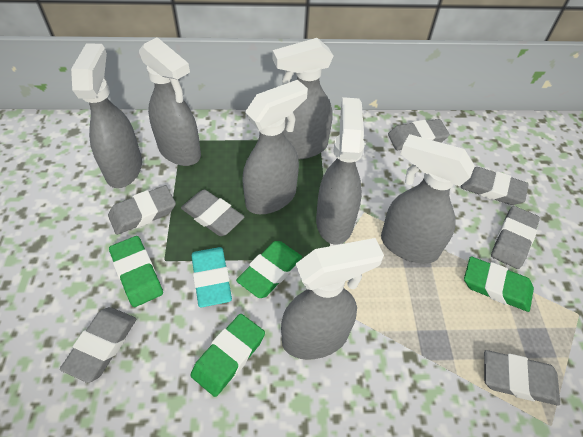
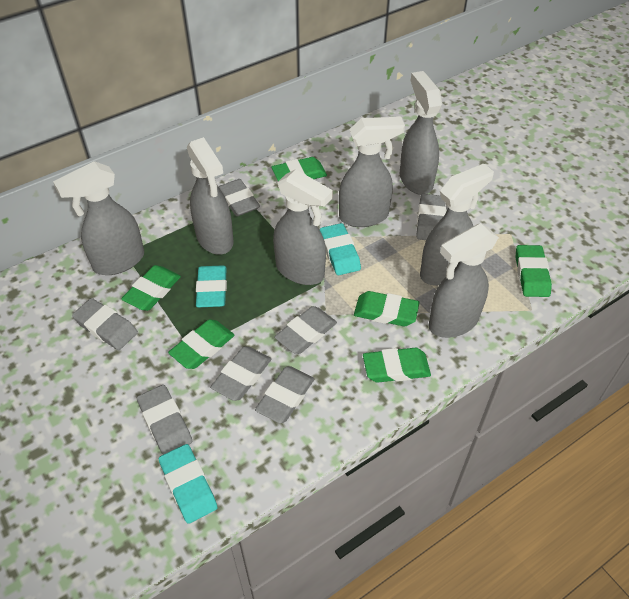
green eraser: 4 -> 6
turquoise eraser: 1 -> 3

